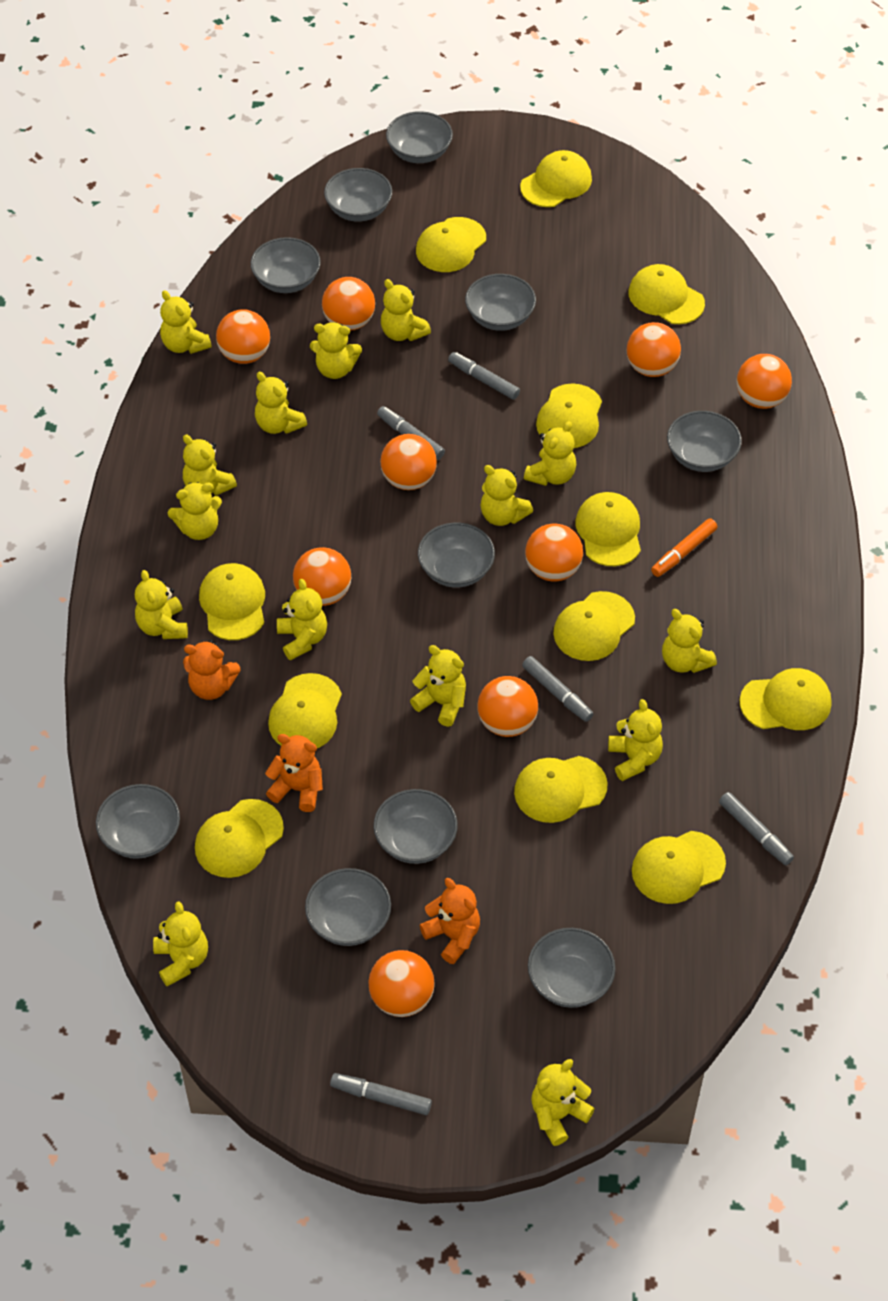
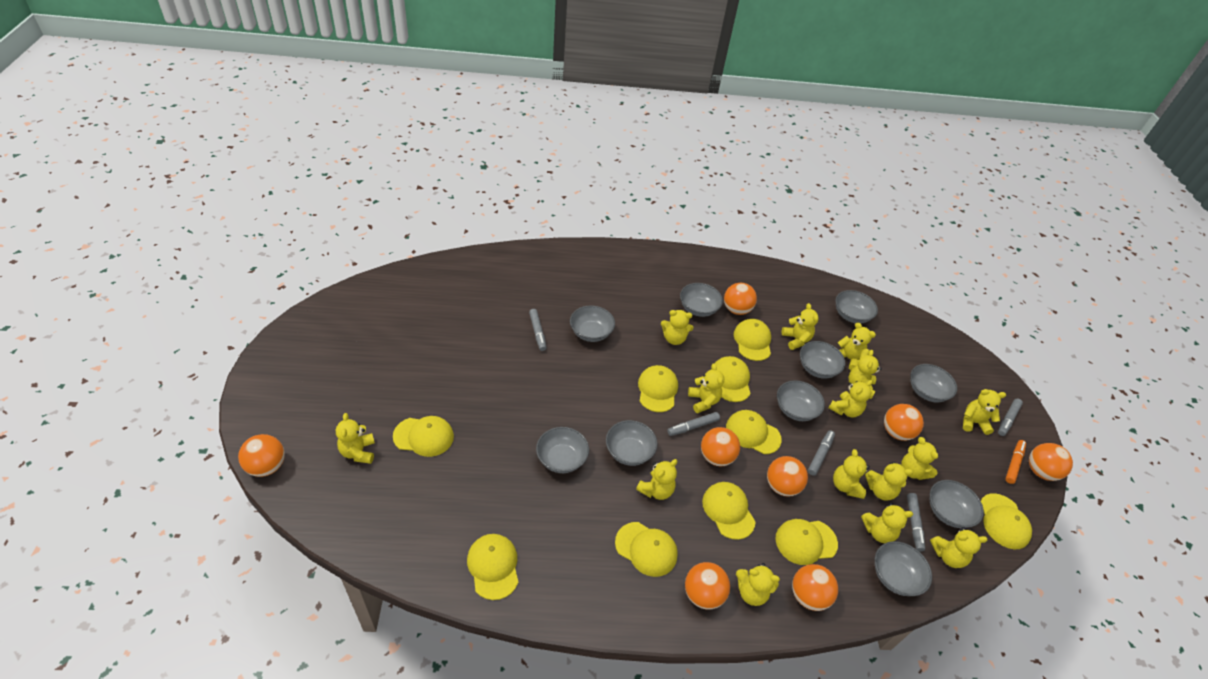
orange ball: 9 -> 8
orange teddy bear: 3 -> 0
yellow cap: 12 -> 10

